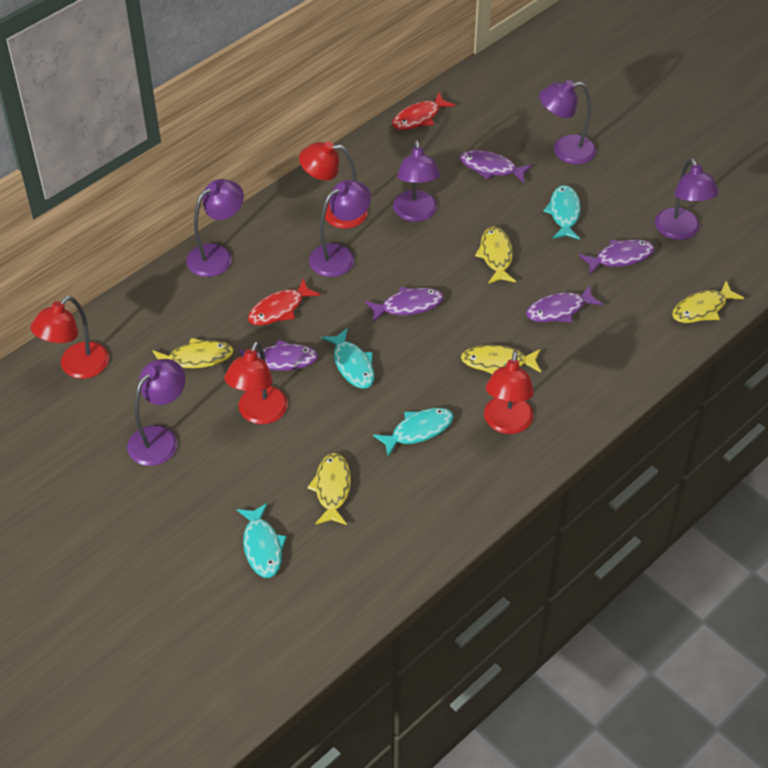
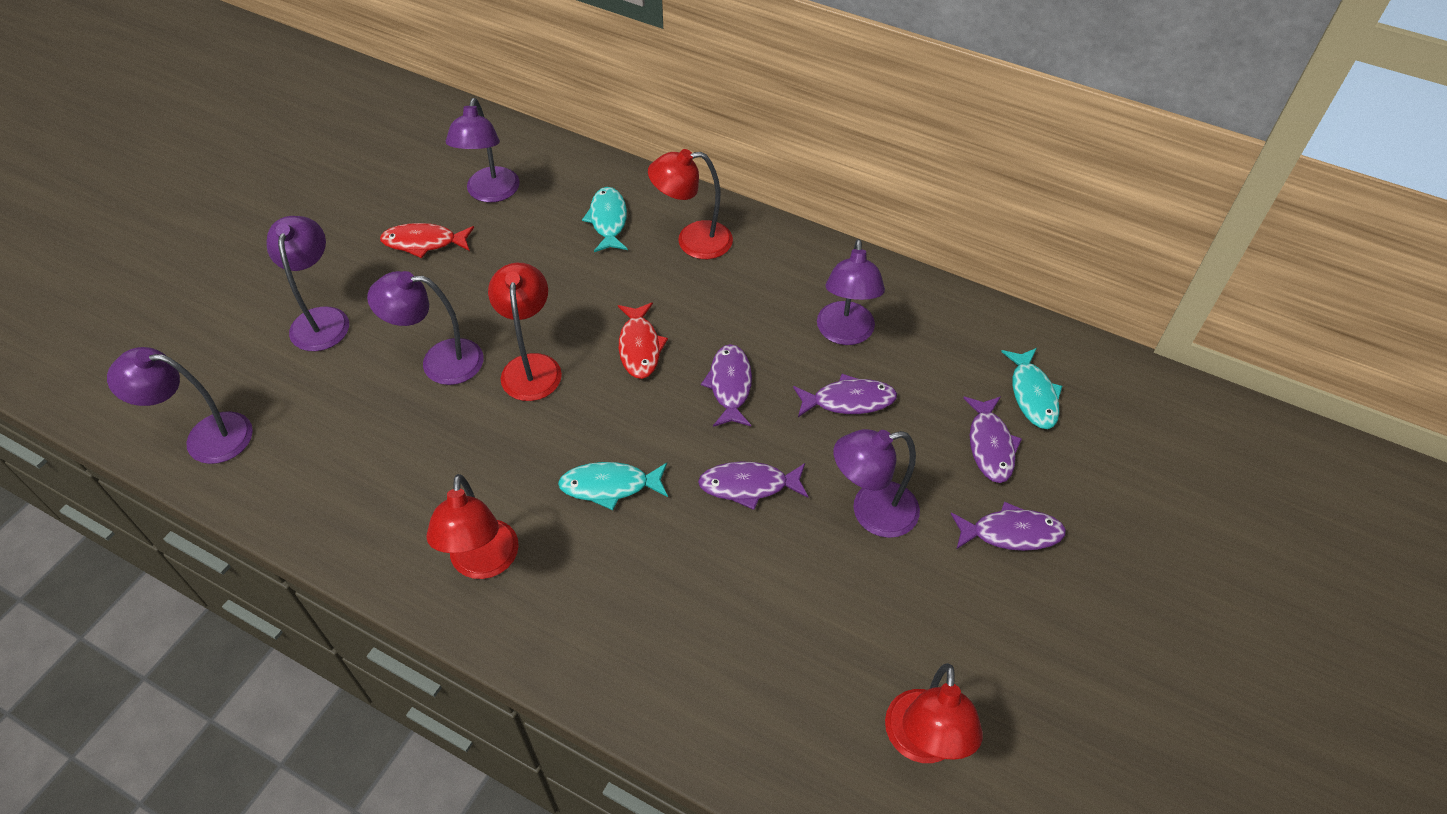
turquoise fish: 4 -> 3
yellow fish: 5 -> 0

